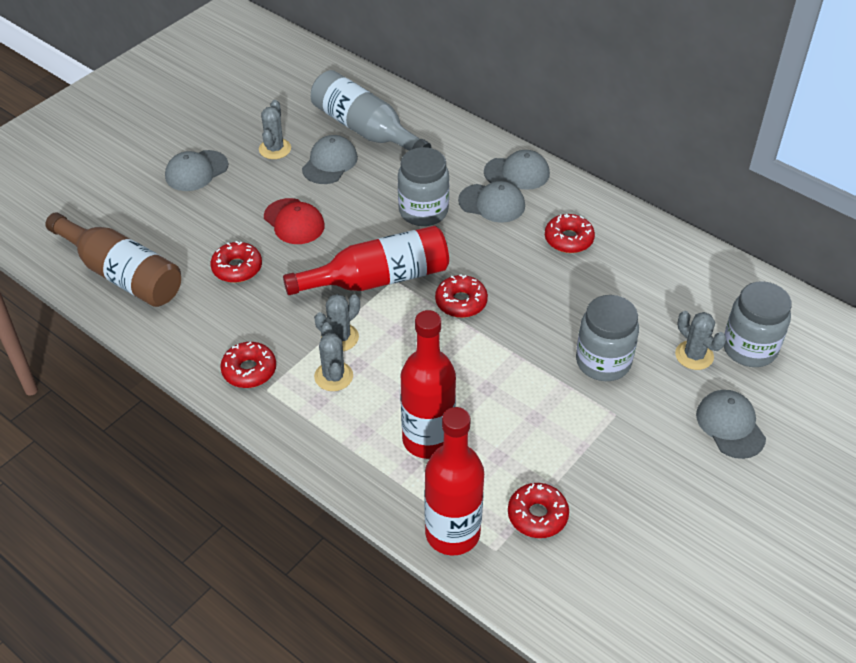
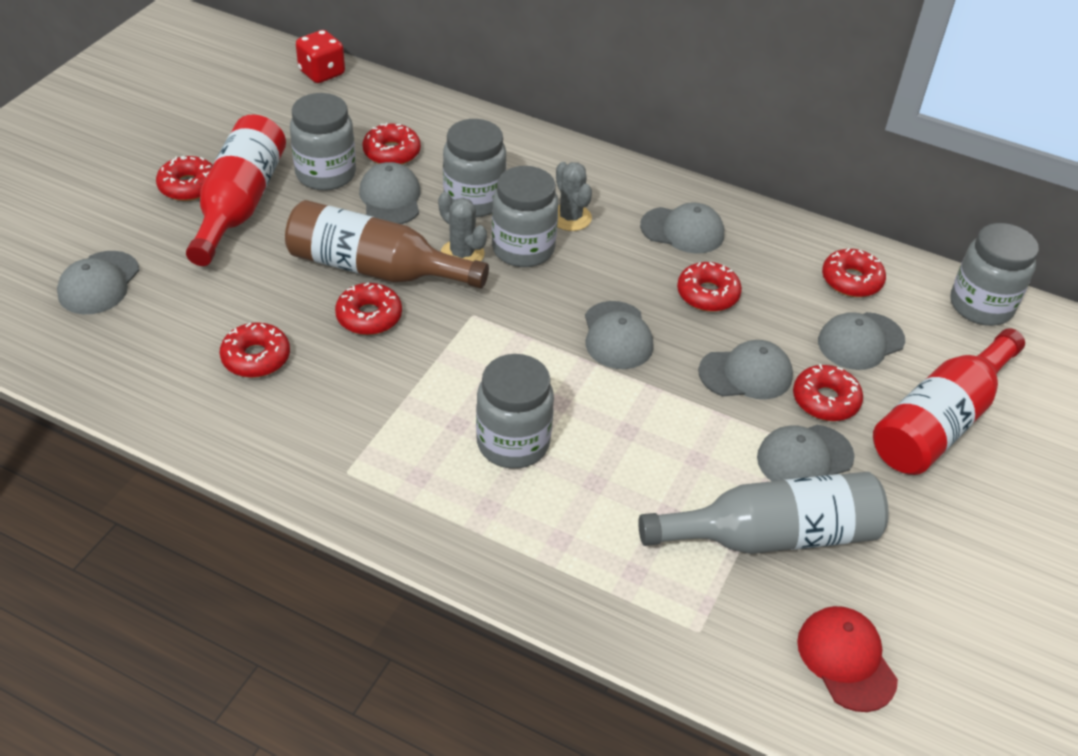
grey cactus: 4 -> 2
grey cap: 5 -> 7
grey jar: 3 -> 5
red bottle: 3 -> 2
red dice: 0 -> 1
red donut: 5 -> 7

